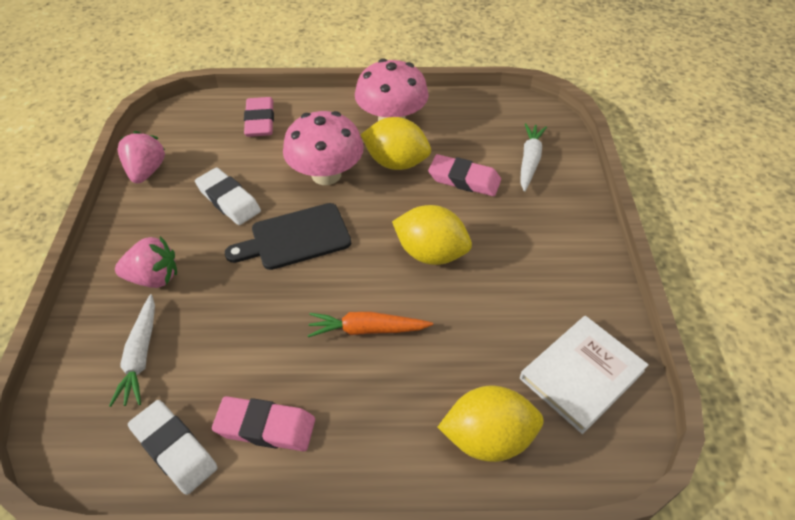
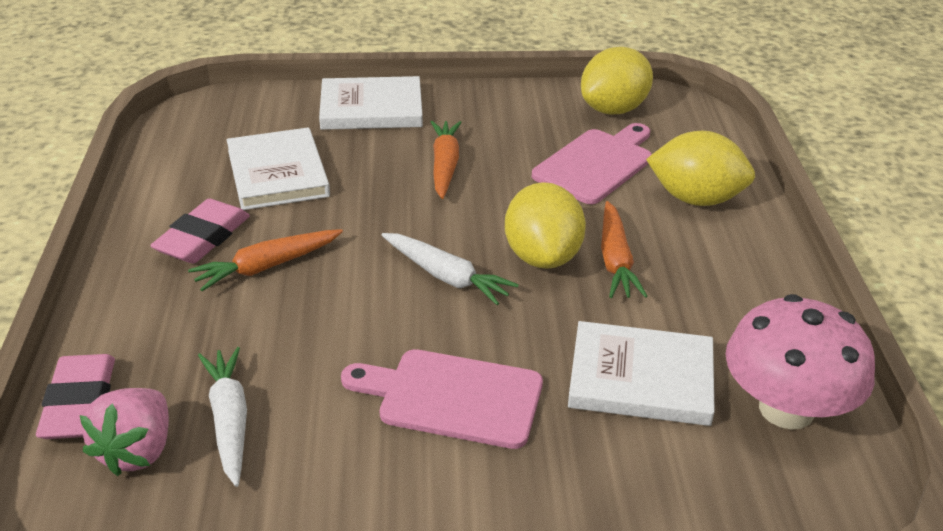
black cutting board: 1 -> 0
orange carrot: 1 -> 3
pink cutting board: 0 -> 2
pink eraser: 3 -> 2
pink mushroom: 2 -> 1
pink strawberry: 2 -> 1
white book: 1 -> 3
white eraser: 2 -> 0

